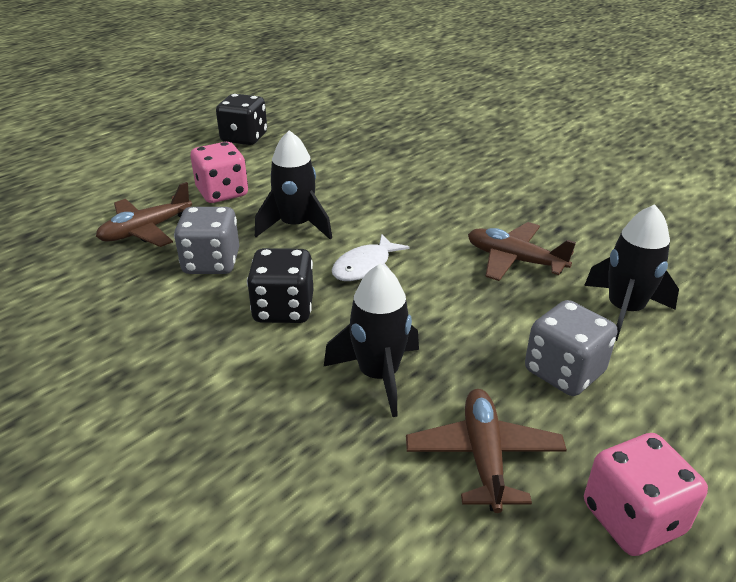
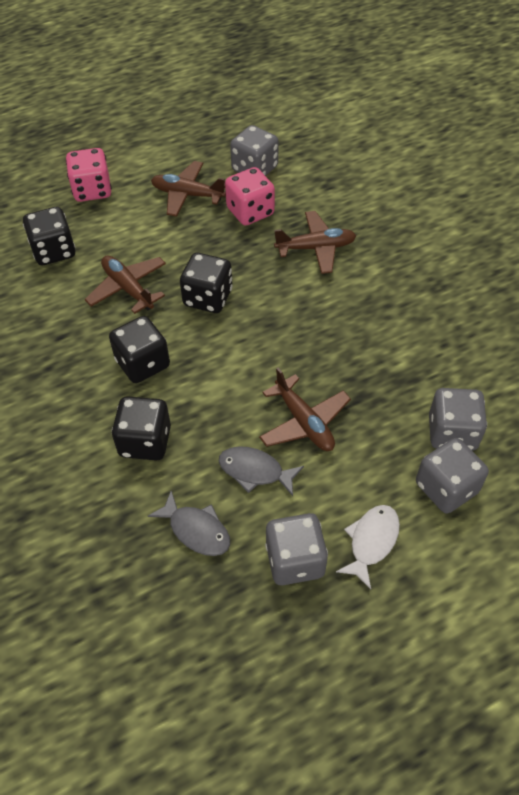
black dice: 2 -> 4
black rocket: 3 -> 0
brown plane: 3 -> 4
grey dice: 2 -> 4
grey fish: 0 -> 2

